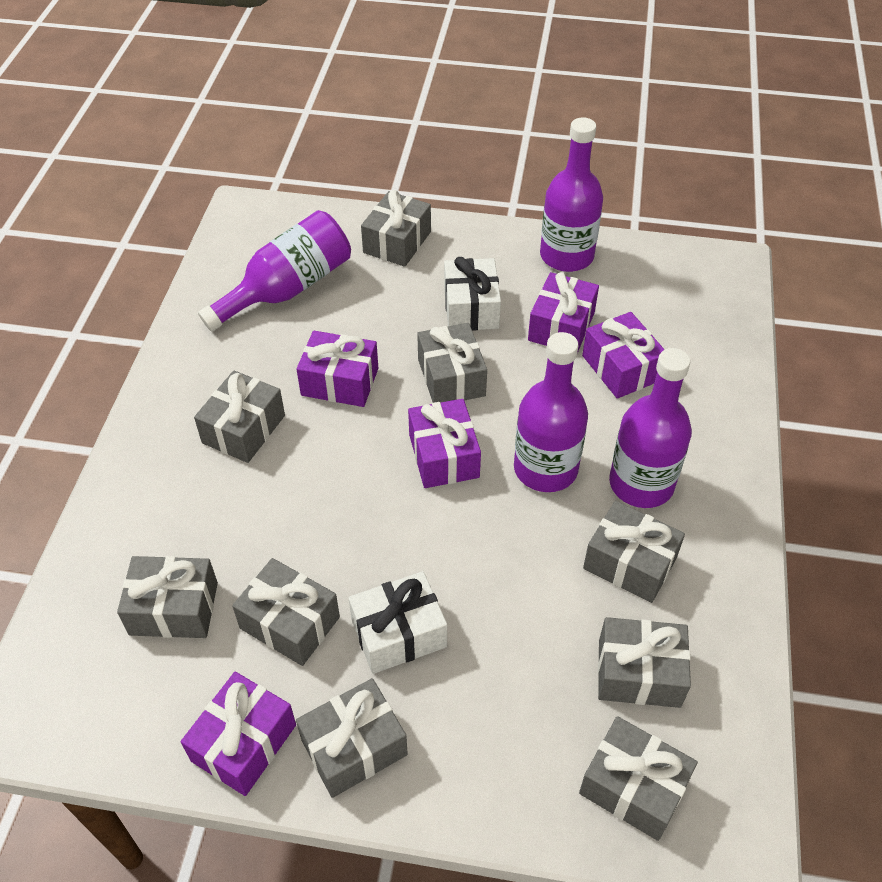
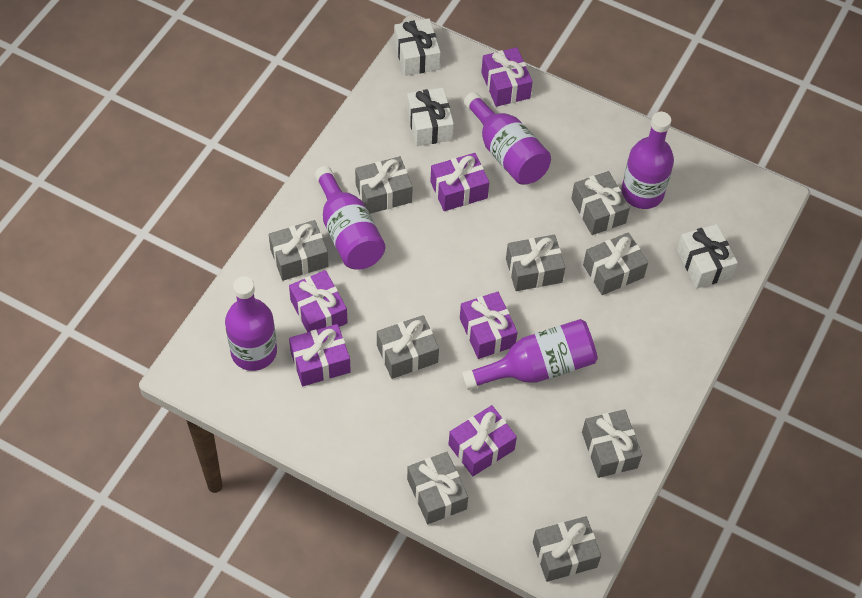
purple bottle: 4 -> 5
purple gift: 5 -> 6
white gift: 2 -> 3

